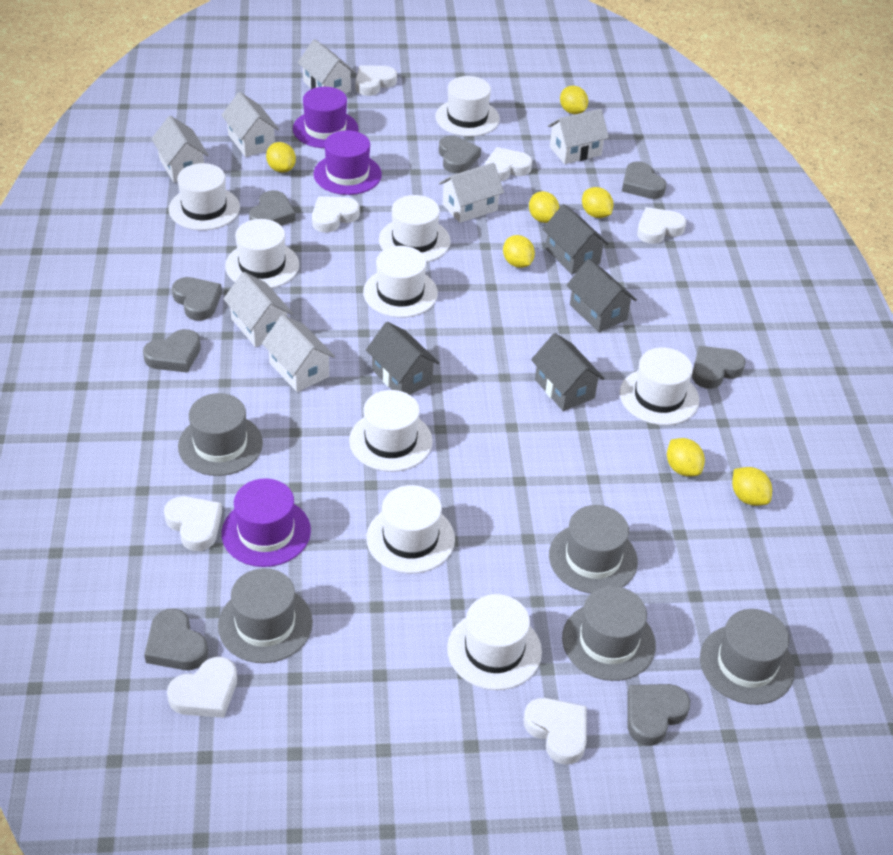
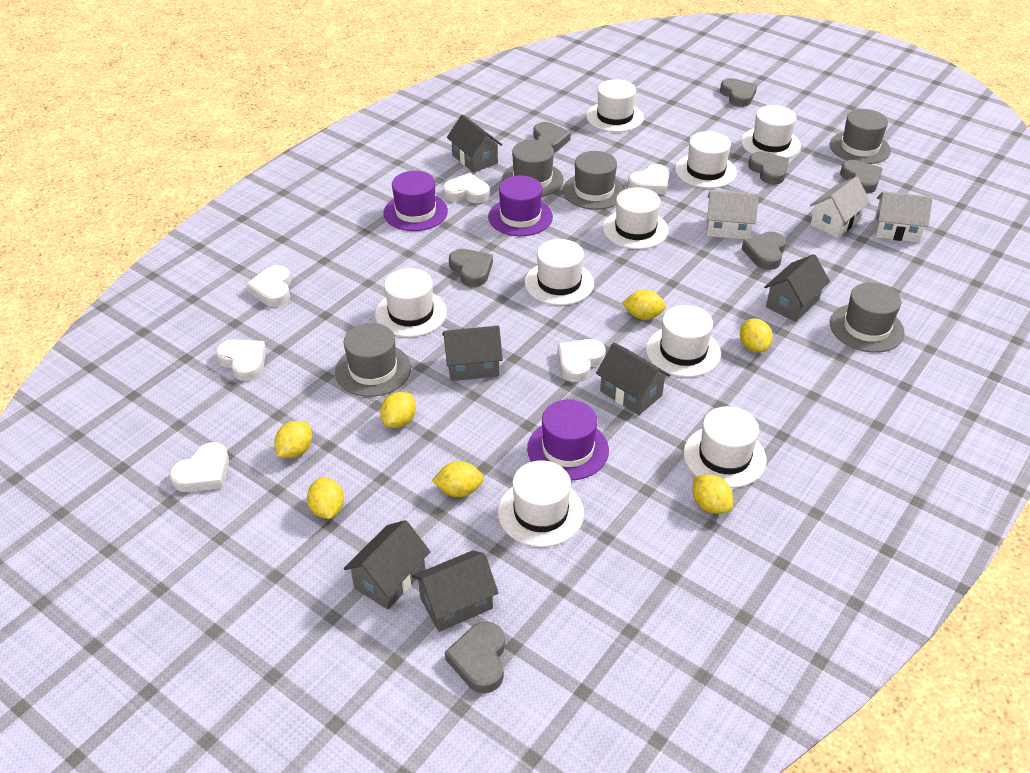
grey heart: 8 -> 7
grey house: 4 -> 6
white heart: 7 -> 6
white house: 7 -> 3

